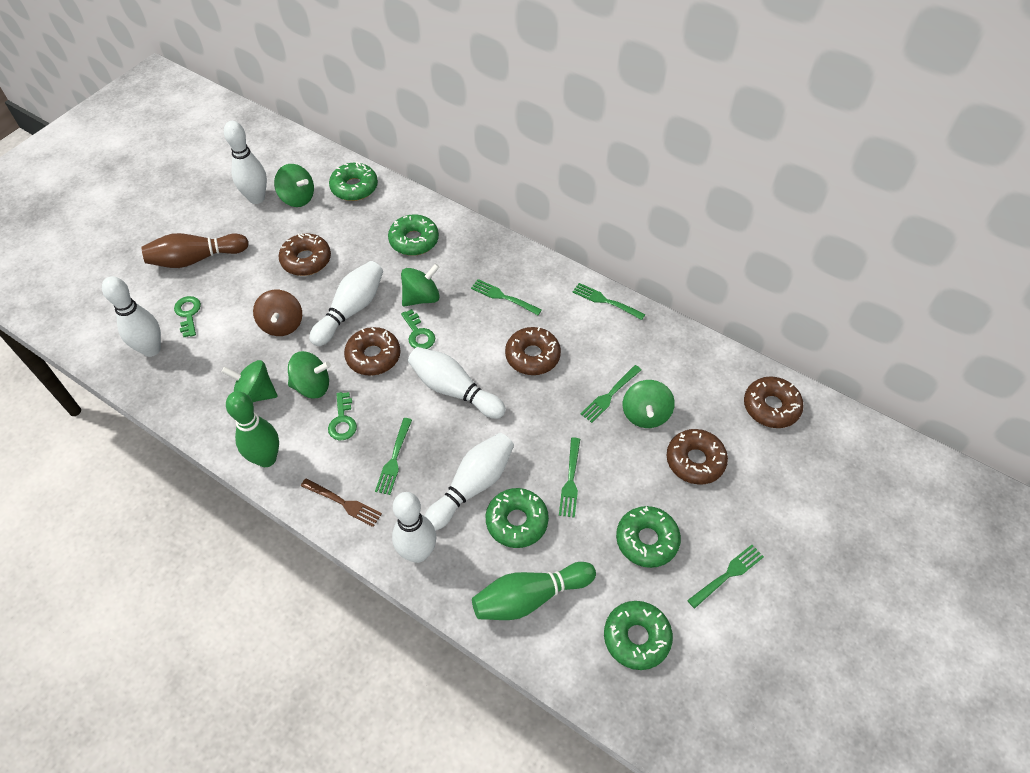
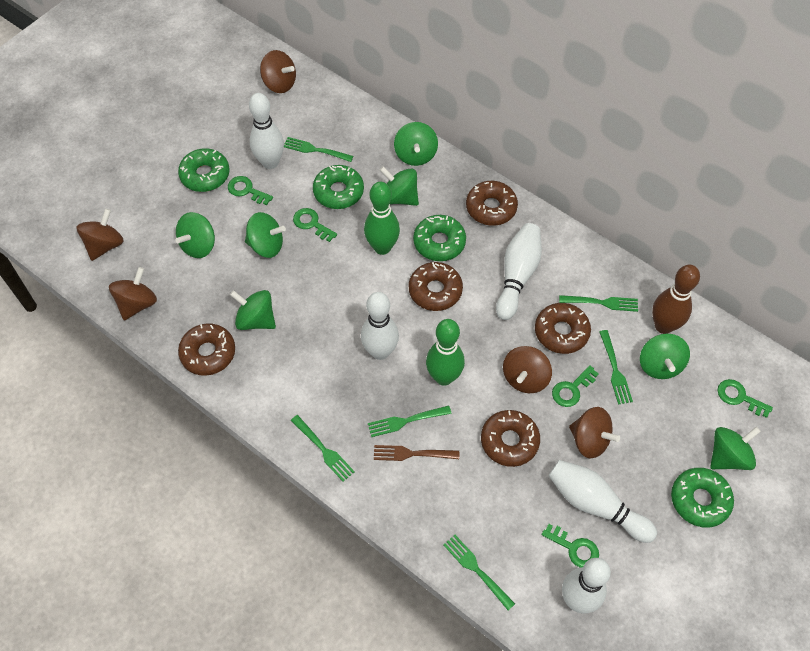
brown spinning top: 1 -> 5
green donut: 5 -> 4
green key: 3 -> 5
green spinning top: 5 -> 7
white bowling pin: 6 -> 5

